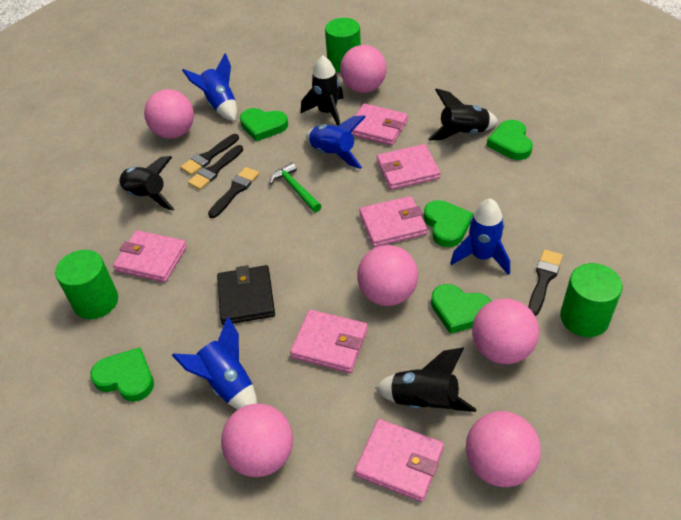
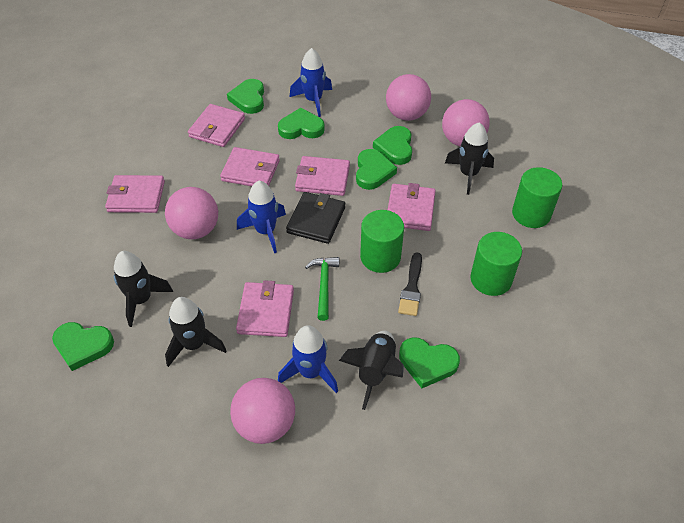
black brush: 4 -> 1
blue rocket: 4 -> 3
green heart: 5 -> 6
pink ball: 6 -> 4

